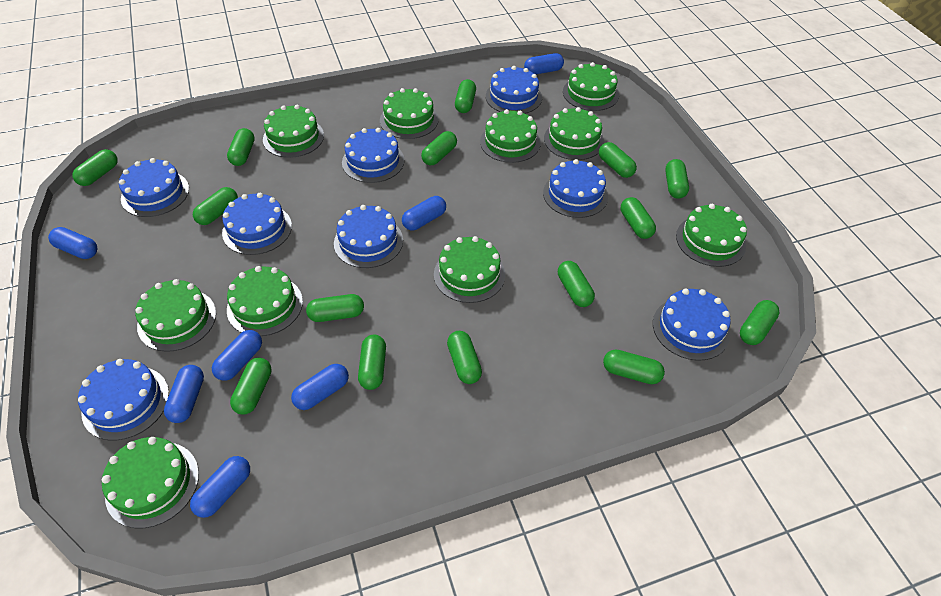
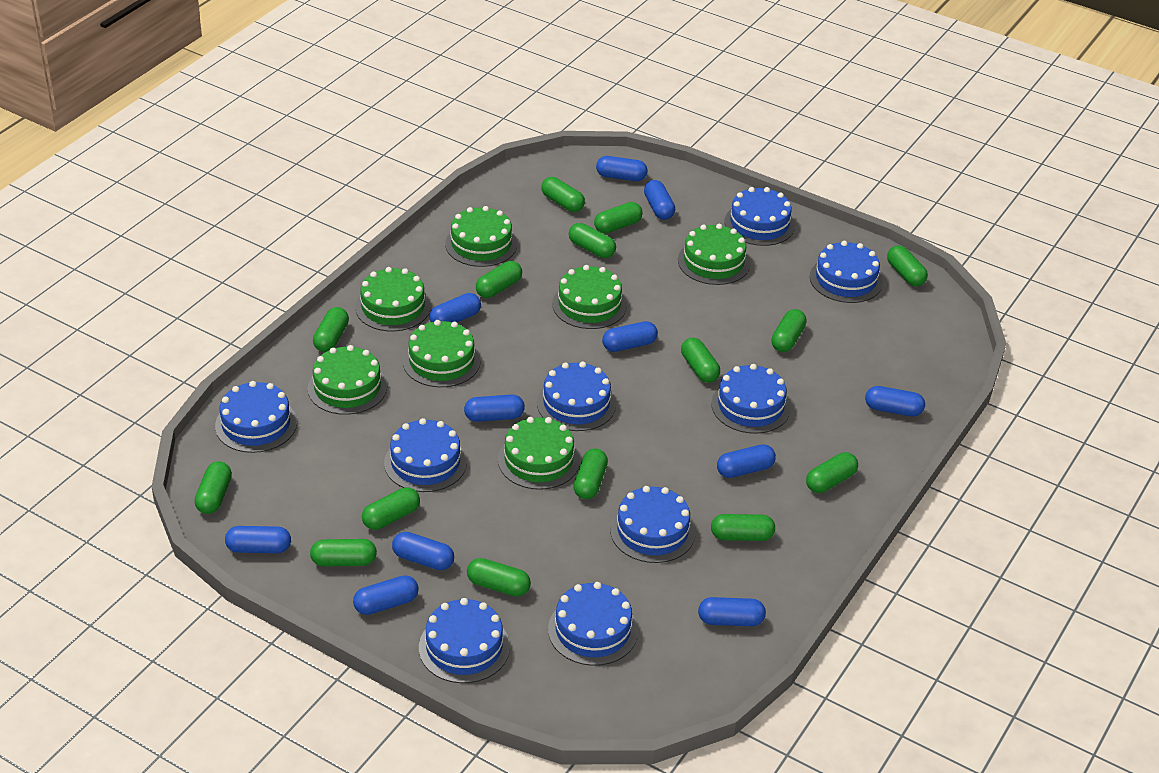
blue cake: 8 -> 9
blue capsule: 7 -> 11
green cake: 10 -> 7

